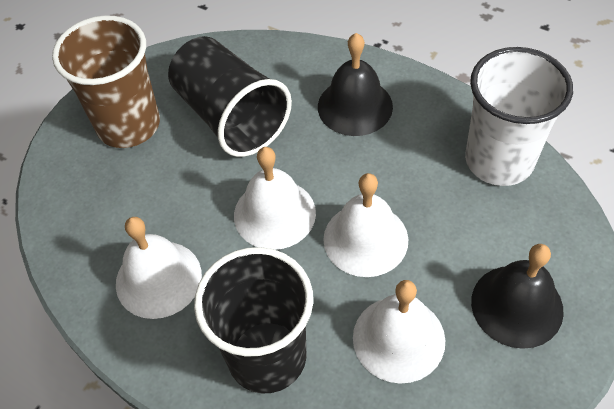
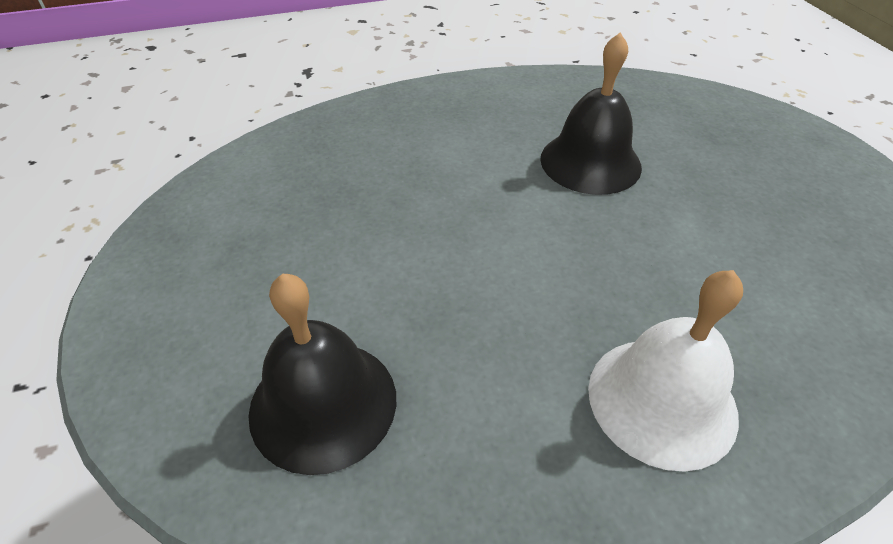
black cup: 2 -> 0
brown cup: 1 -> 0
white bell: 4 -> 1
white cup: 1 -> 0

